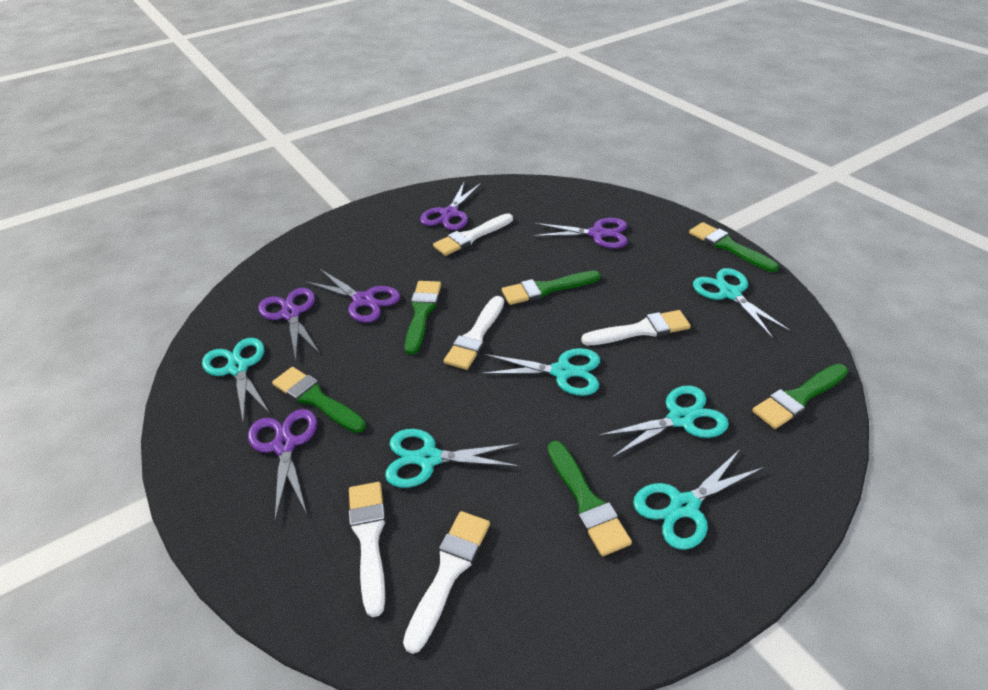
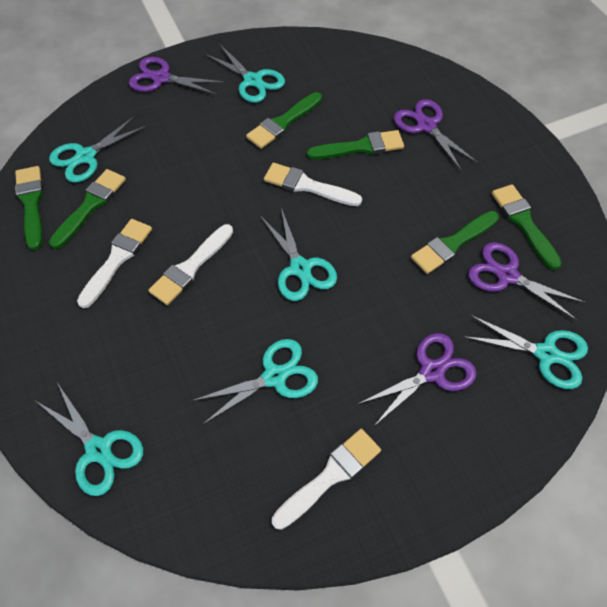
purple scissors: 5 -> 4
white brush: 5 -> 4

